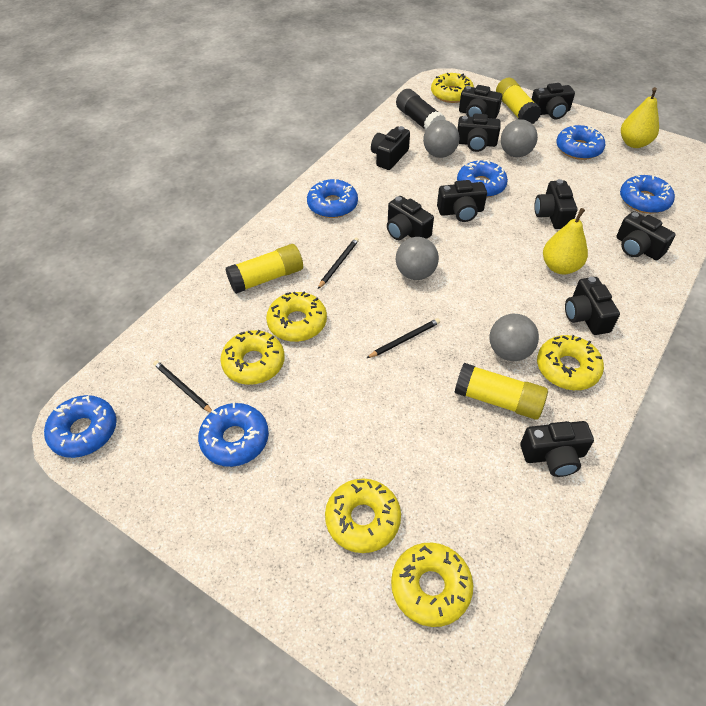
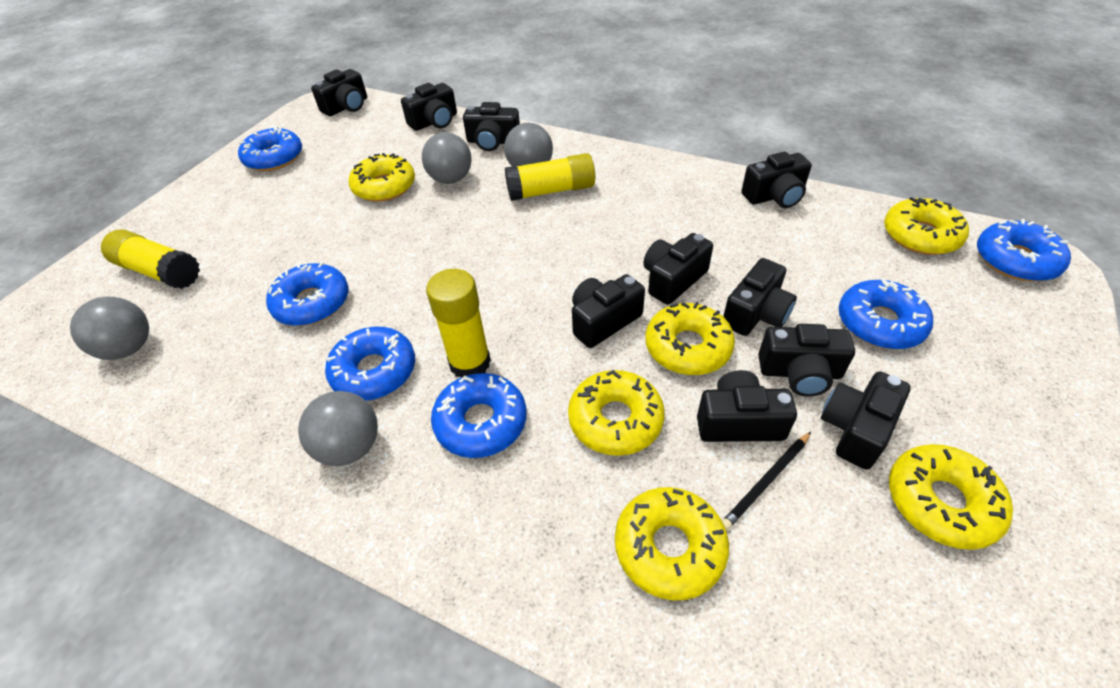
black glue stick: 1 -> 0
black pencil: 3 -> 1
yellow pear: 2 -> 0

